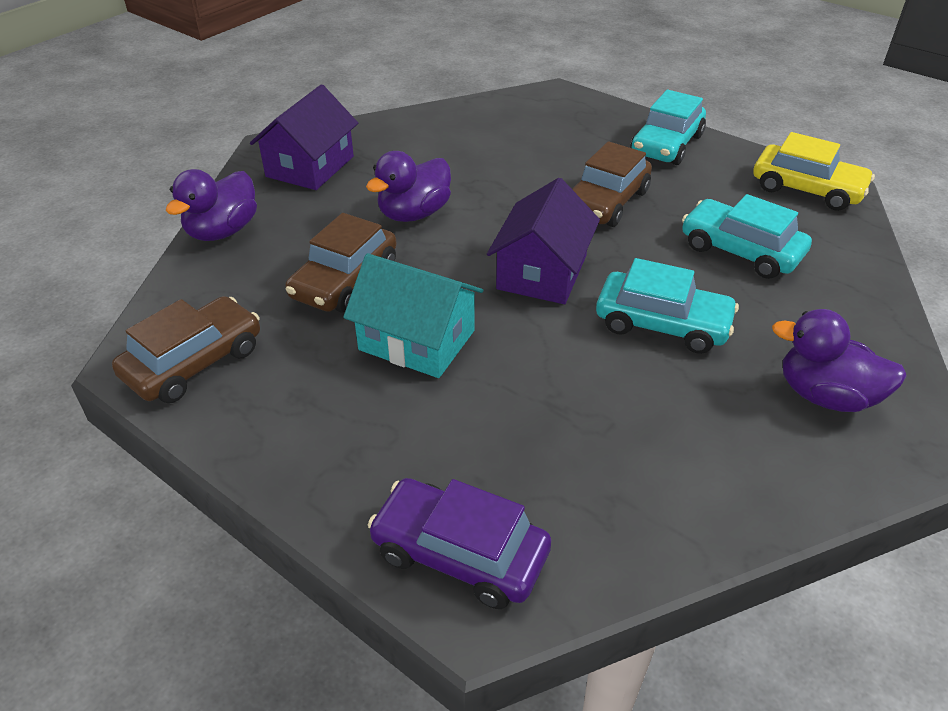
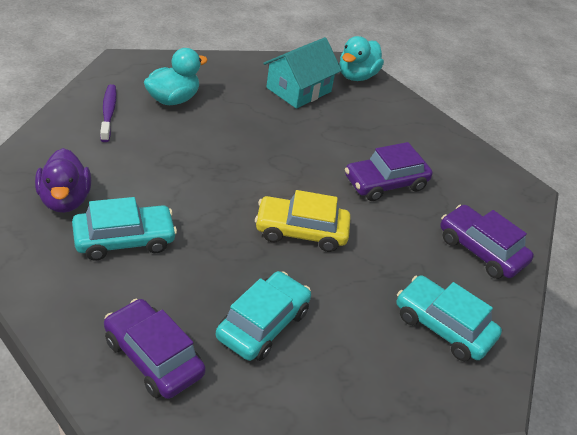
brown car: 3 -> 0
purple car: 1 -> 3
purple duck: 3 -> 1
purple house: 2 -> 0
purple toothbrush: 0 -> 1
turquoise duck: 0 -> 2

